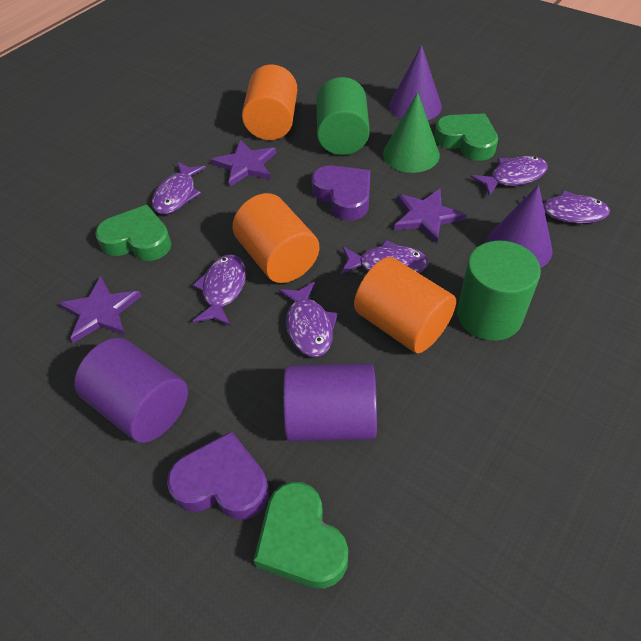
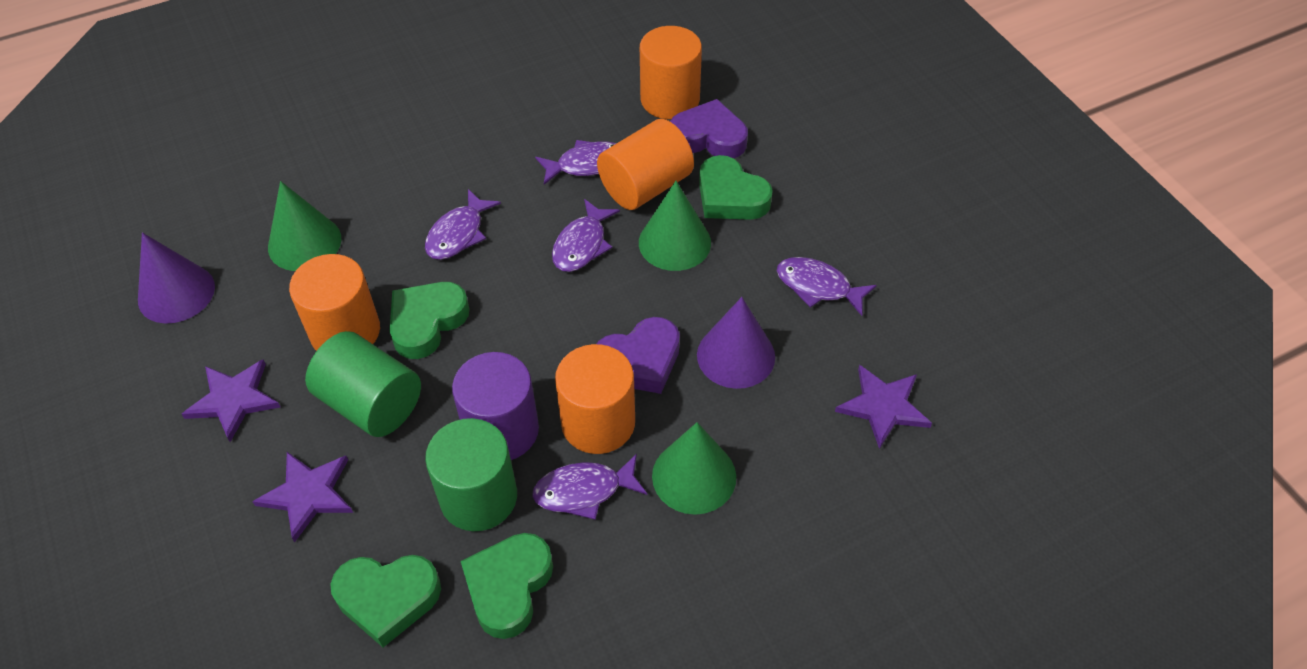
green cone: 1 -> 3
green heart: 3 -> 4
orange cylinder: 3 -> 4
purple cylinder: 2 -> 1
purple fish: 6 -> 5

